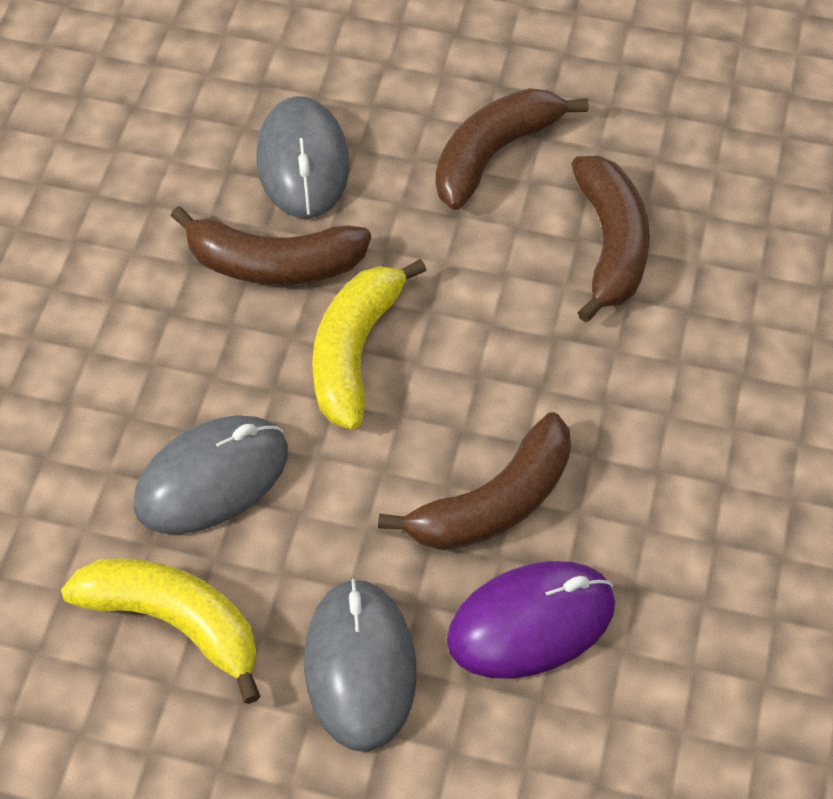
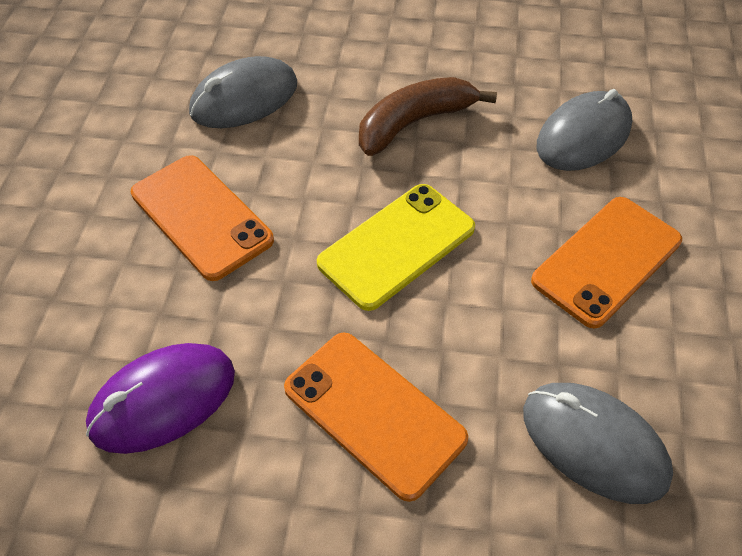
brown banana: 4 -> 1
orange phone: 0 -> 3
yellow banana: 2 -> 0
yellow phone: 0 -> 1

